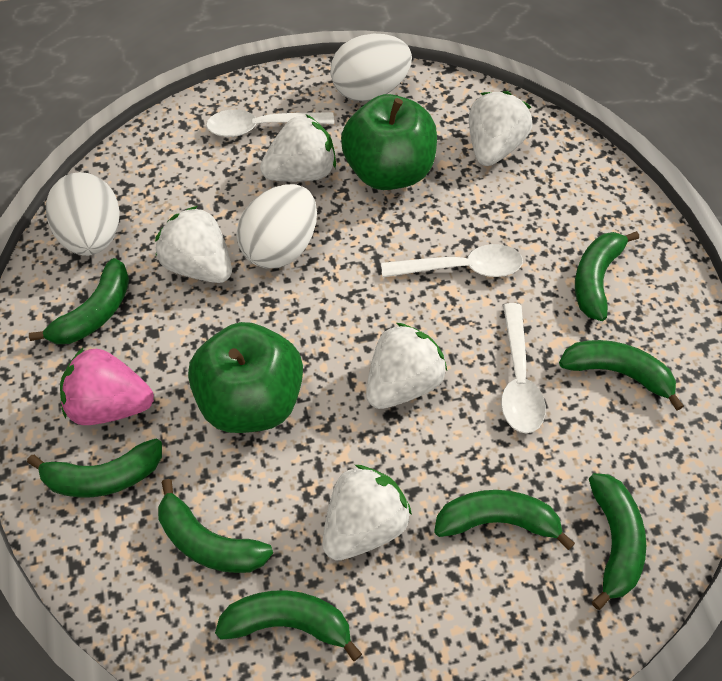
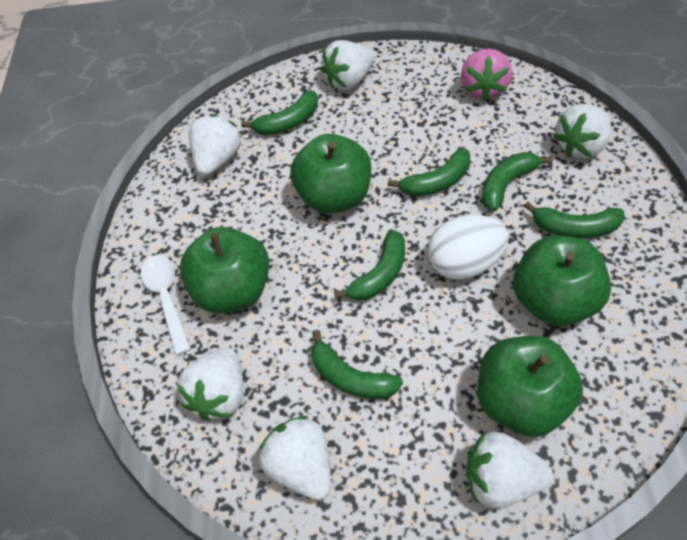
green apple: 2 -> 4
green banana: 8 -> 6
white egg: 3 -> 1
white spoon: 3 -> 1
white strawberry: 5 -> 6

